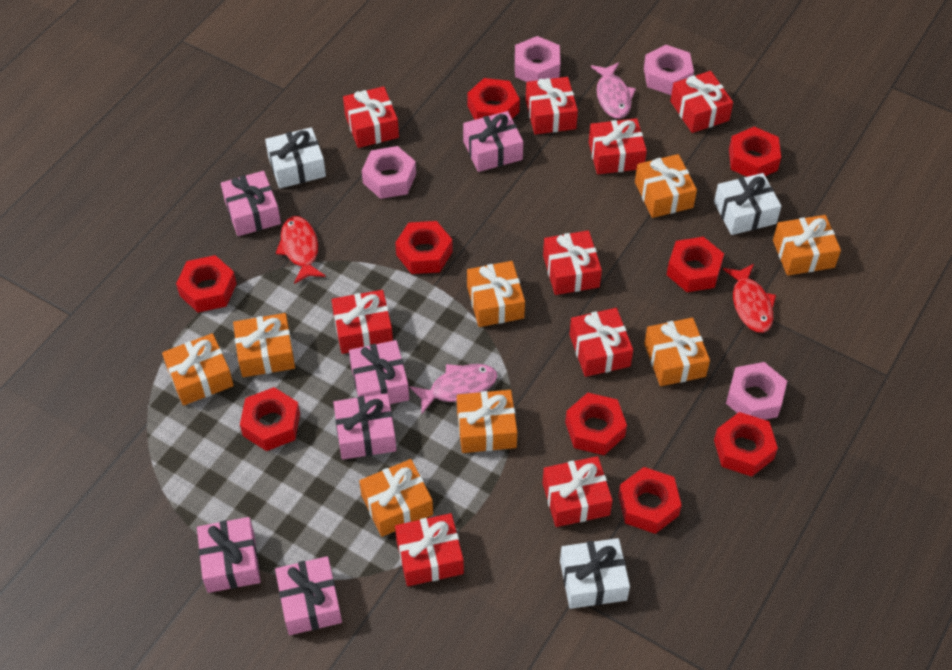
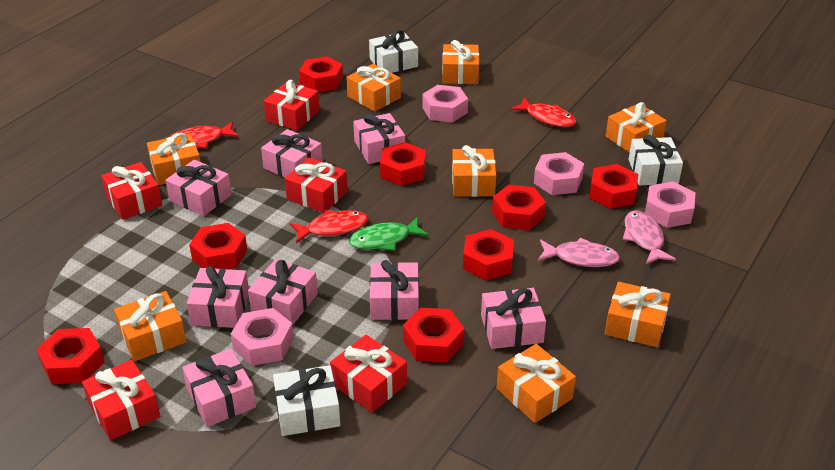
green fish: 0 -> 1
pink gift: 6 -> 8
red fish: 2 -> 3
red gift: 9 -> 5
red nut: 9 -> 8

